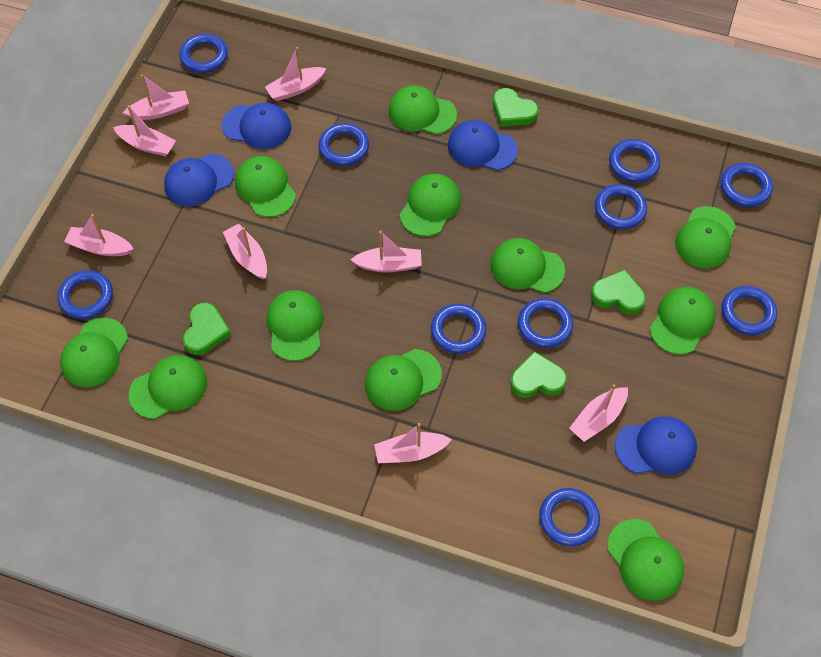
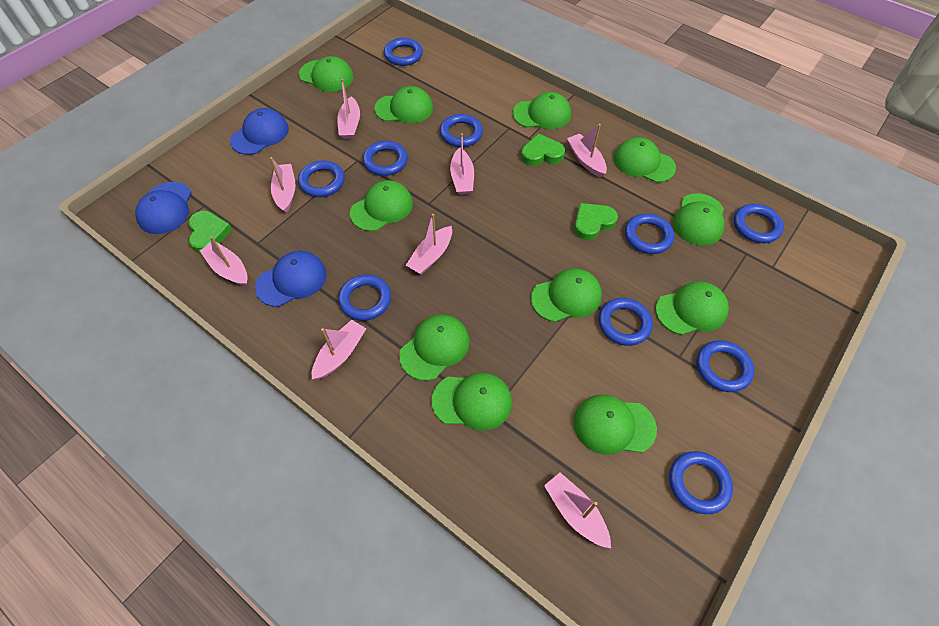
blue cap: 4 -> 3
green heart: 4 -> 3

